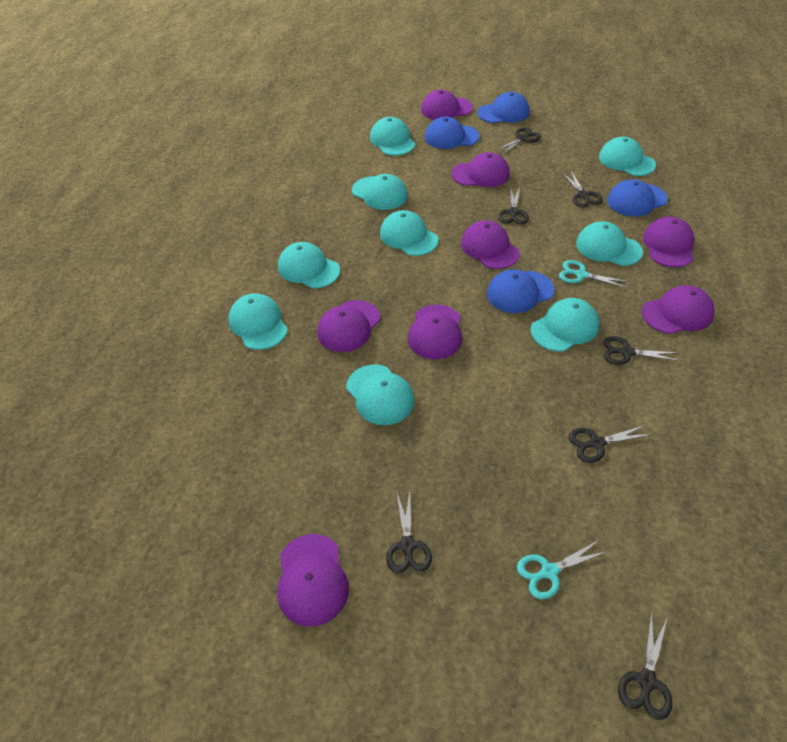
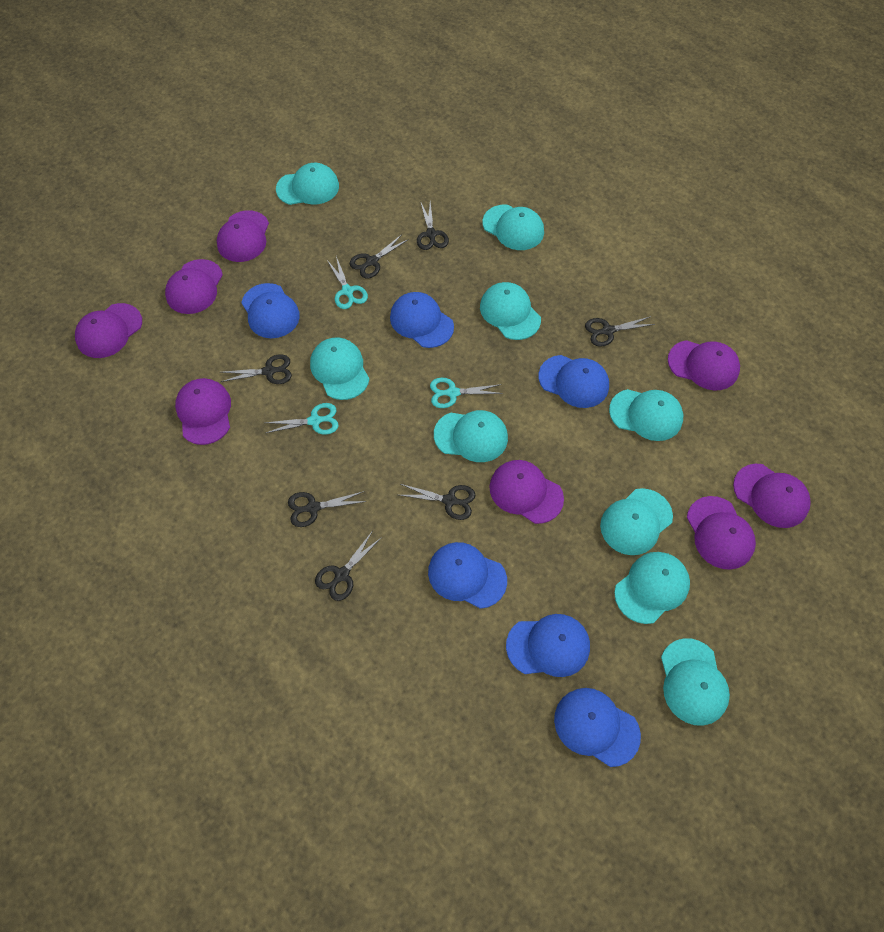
blue cap: 4 -> 6
turquoise scissors: 2 -> 3

